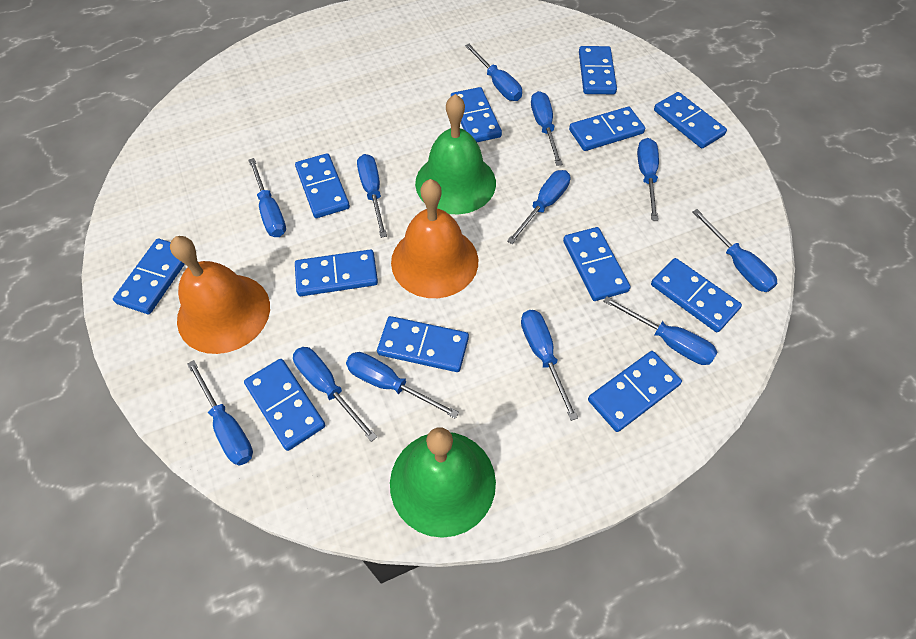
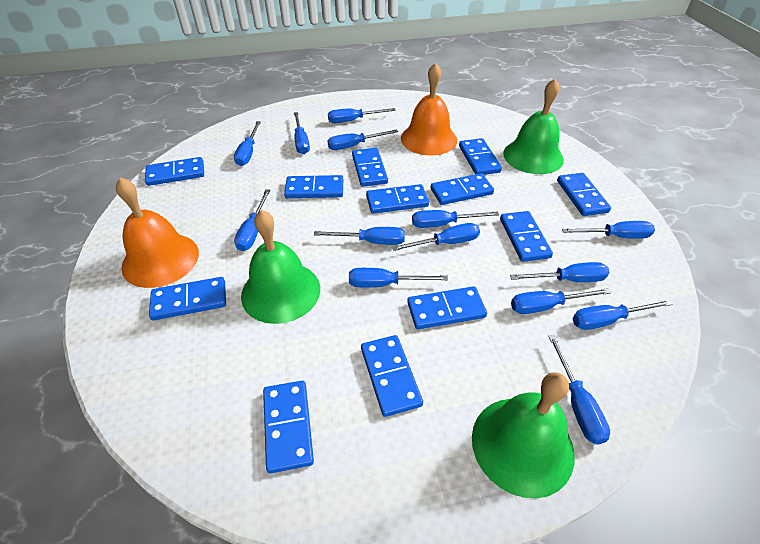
blue screwdriver: 12 -> 14
green bell: 2 -> 3

